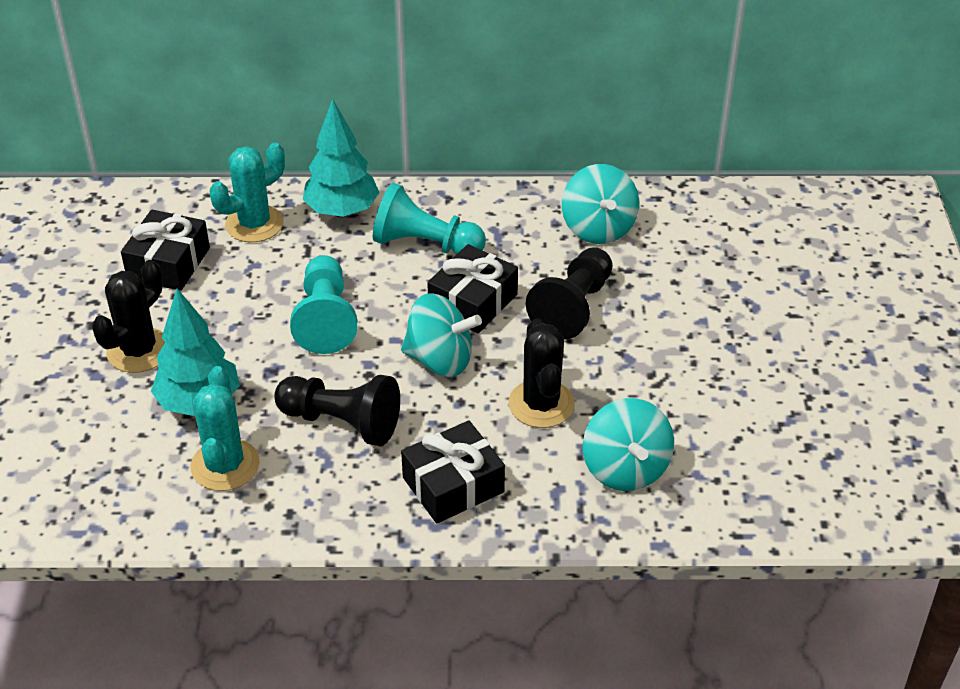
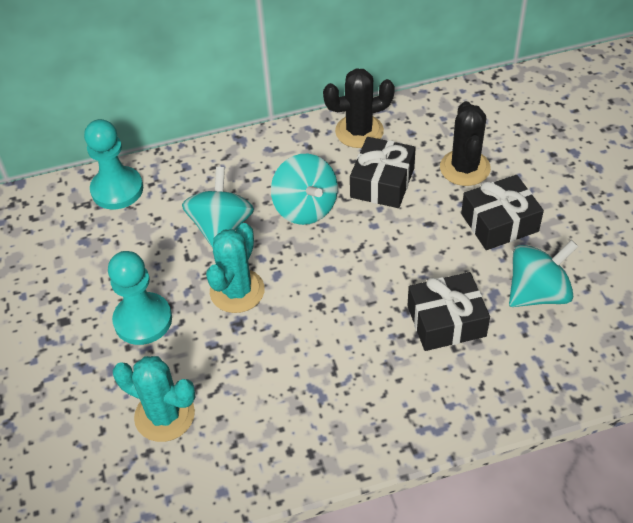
black pawn: 2 -> 0
turquoise tree: 2 -> 0

